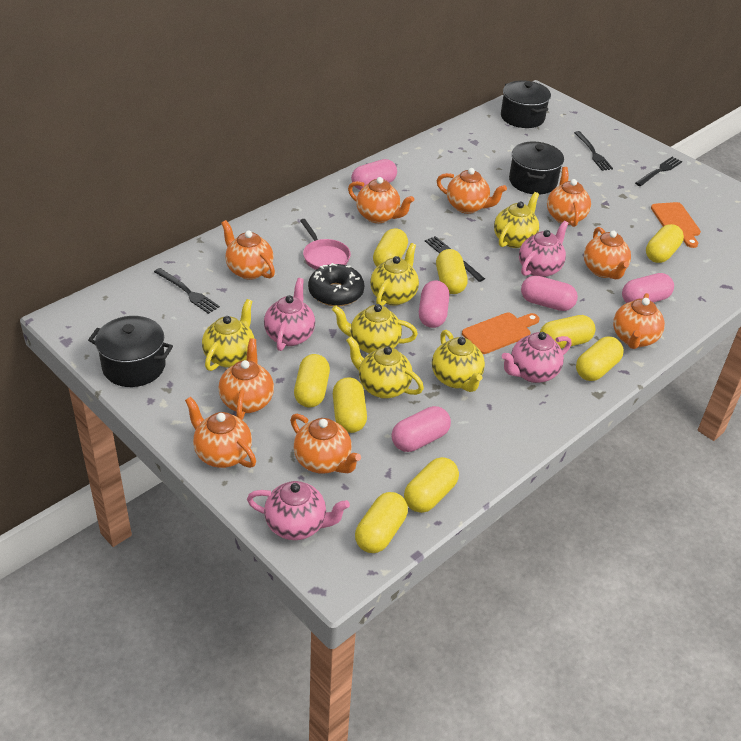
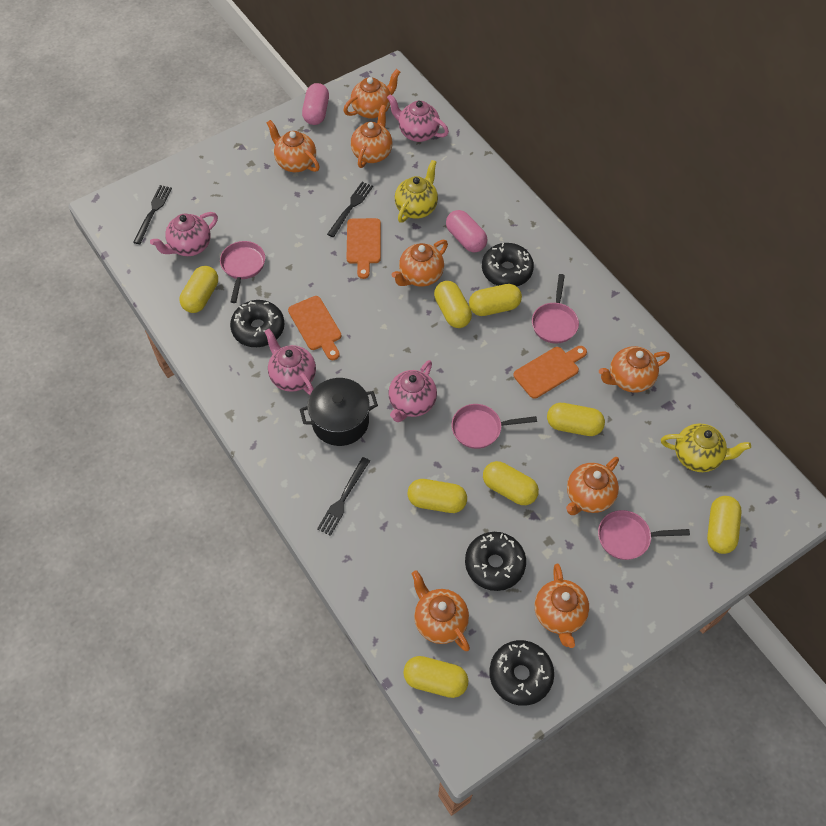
black donut: 1 -> 4
black fork: 4 -> 3
black pot: 3 -> 1
orange cutting board: 2 -> 3
orange teapot: 9 -> 8
pink capsule: 5 -> 2
pink pan: 1 -> 4
yellow capsule: 9 -> 8
yellow teapot: 6 -> 2

